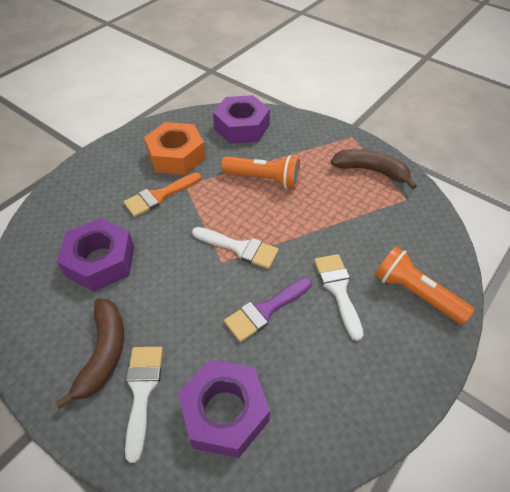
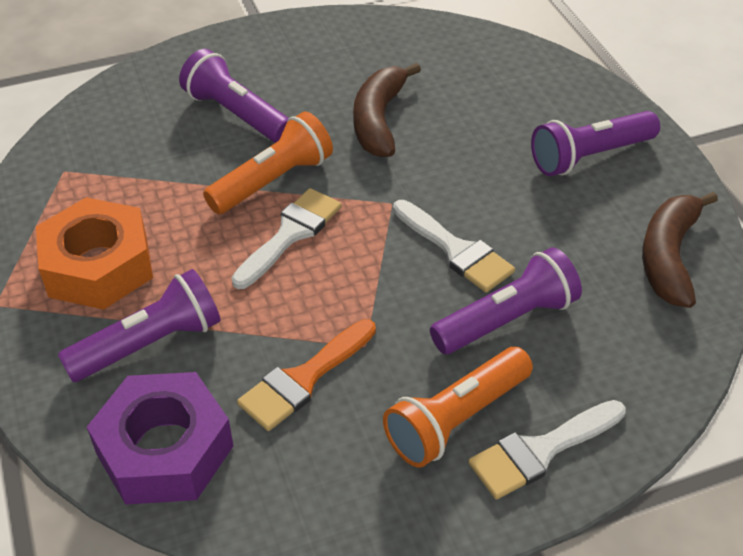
purple brush: 1 -> 0
purple flashlight: 0 -> 4
purple nut: 3 -> 1

